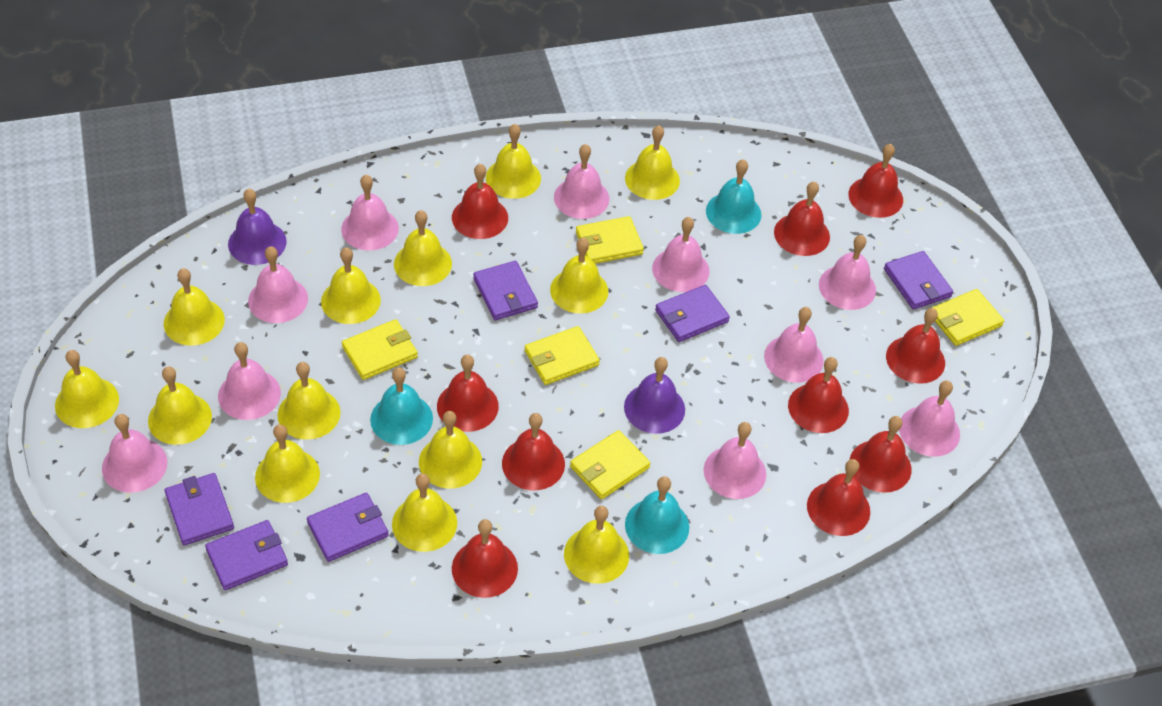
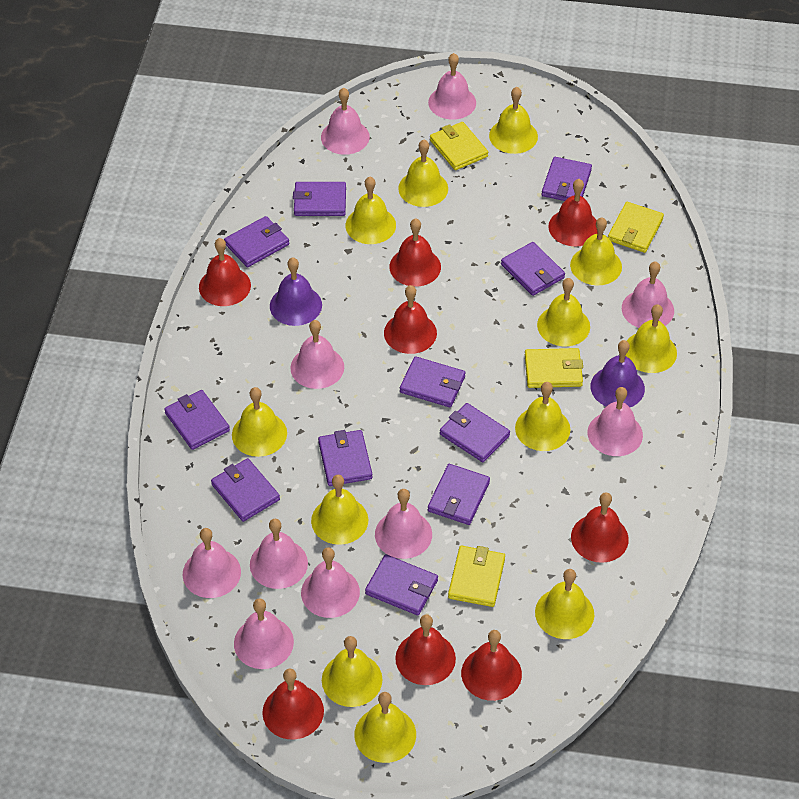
purple wallet: 6 -> 11
red bell: 10 -> 8
turquoise bell: 3 -> 0
yellow bell: 13 -> 12
yellow wallet: 5 -> 4

